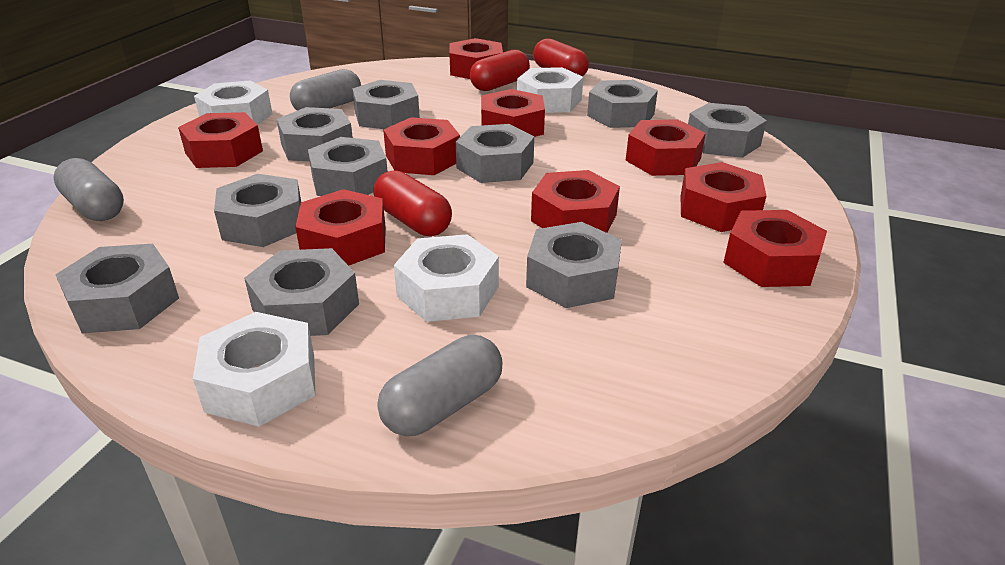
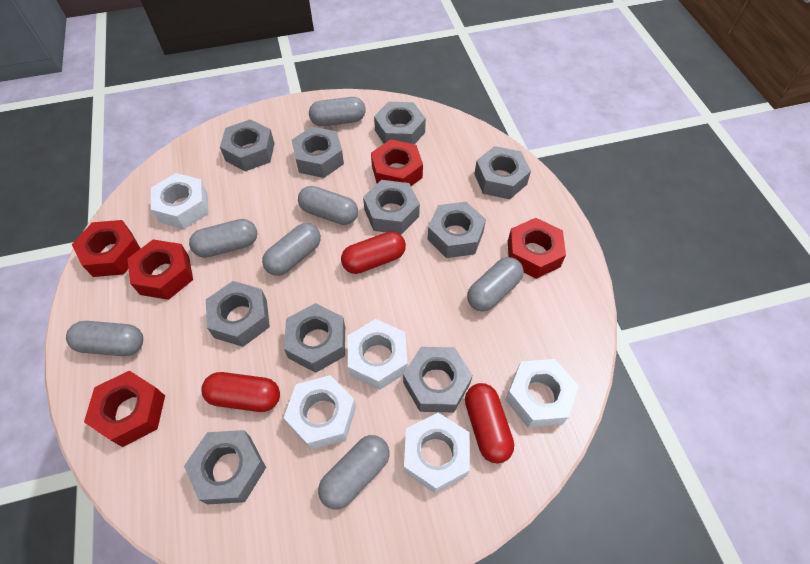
grey capsule: 3 -> 7
red nut: 9 -> 5
white nut: 4 -> 5

